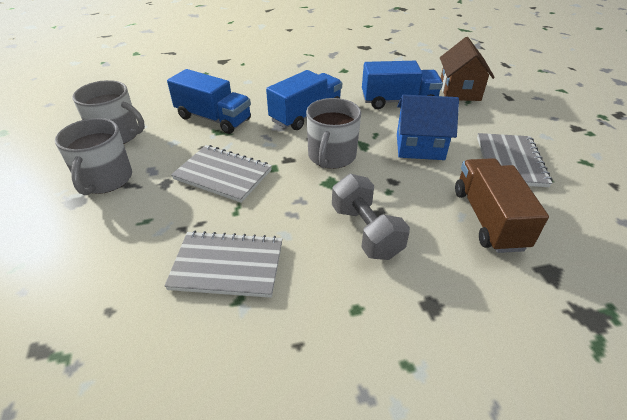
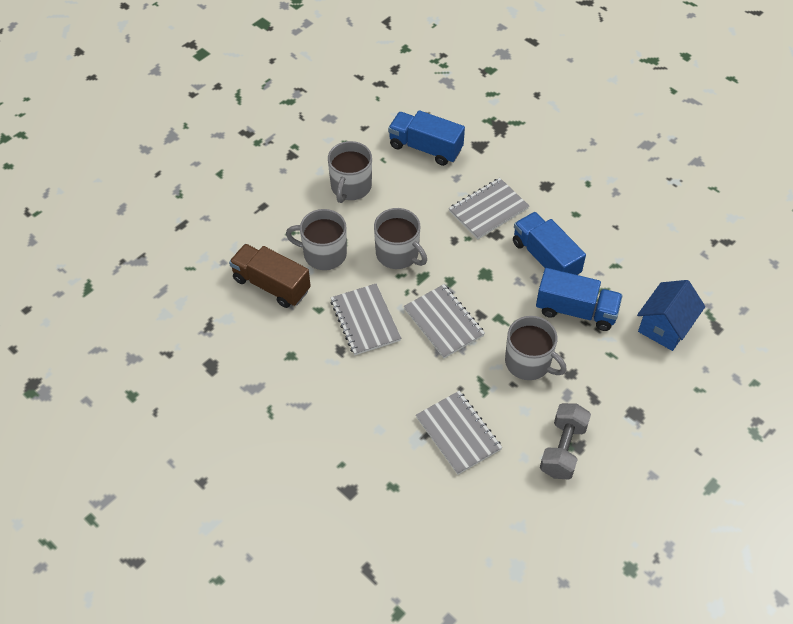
brown house: 1 -> 0
grey mug: 3 -> 4
grey notebook: 3 -> 4

